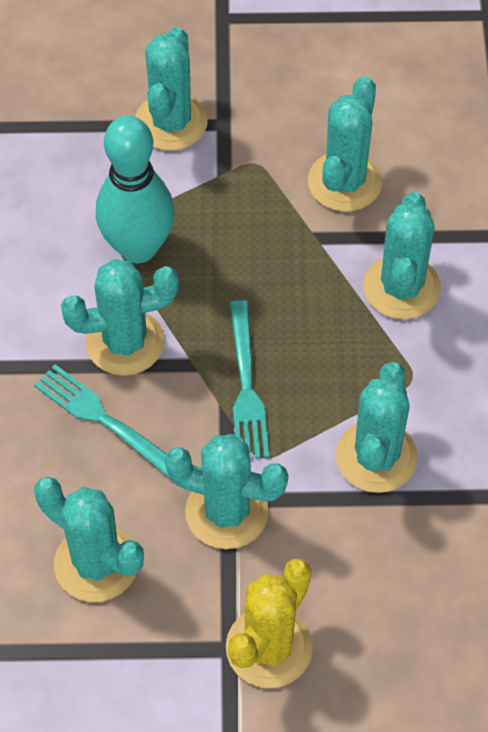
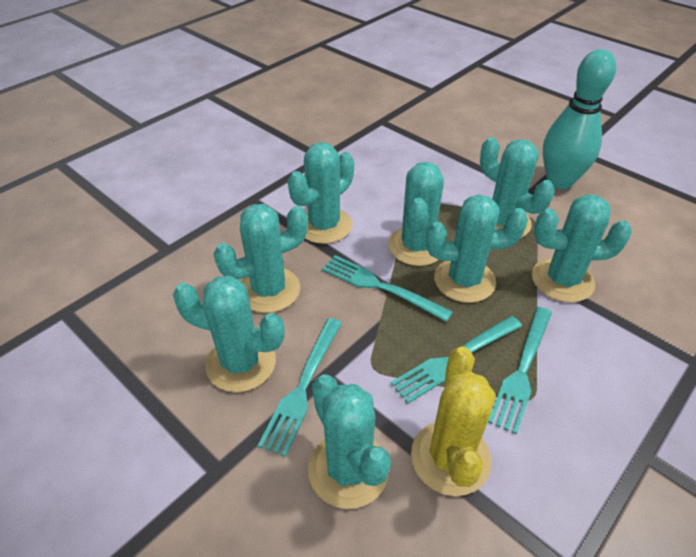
turquoise cactus: 7 -> 8
turquoise fork: 2 -> 4

